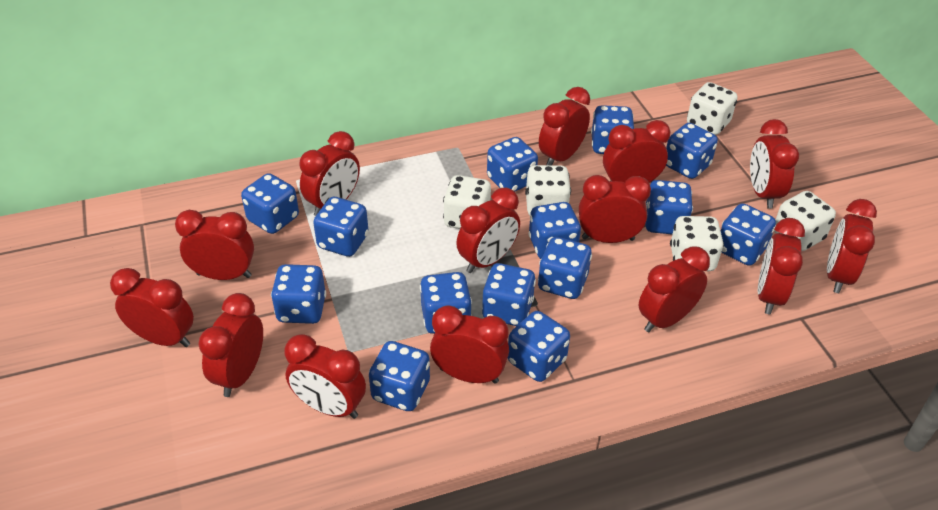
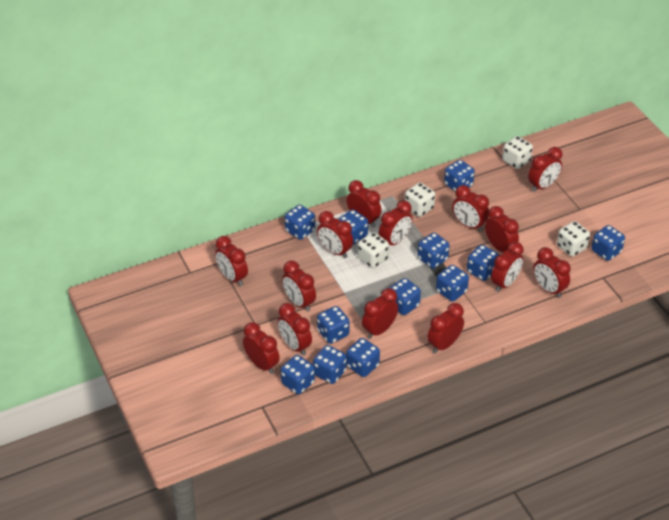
blue dice: 14 -> 12
white dice: 5 -> 4

